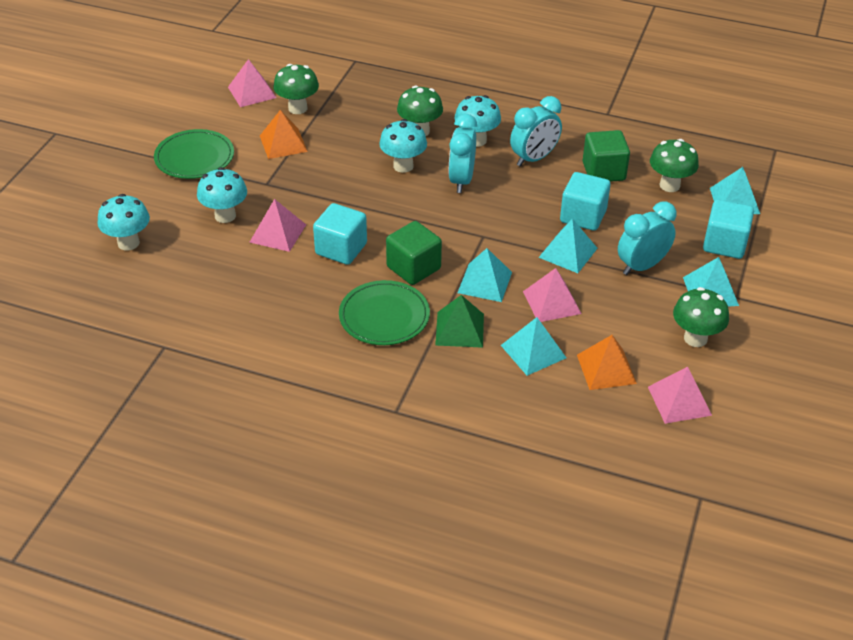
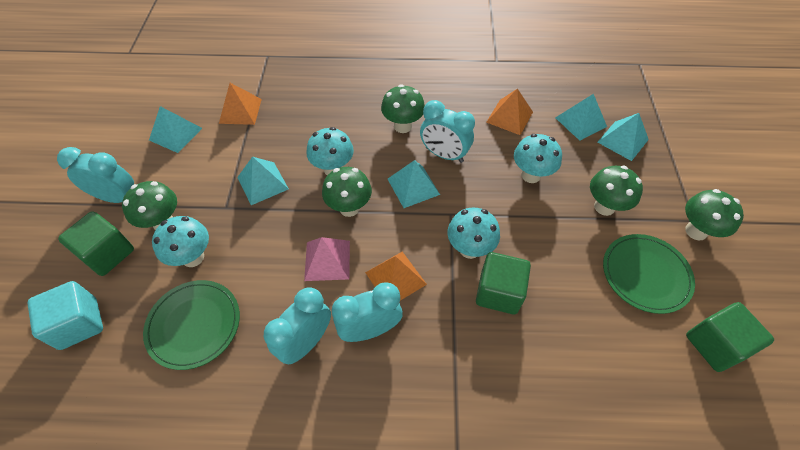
green cube: 2 -> 3
green mushroom: 4 -> 5
green pyramid: 1 -> 0
orange pyramid: 2 -> 3
pink pyramid: 4 -> 1
turquoise clock: 3 -> 4
turquoise cube: 3 -> 1

